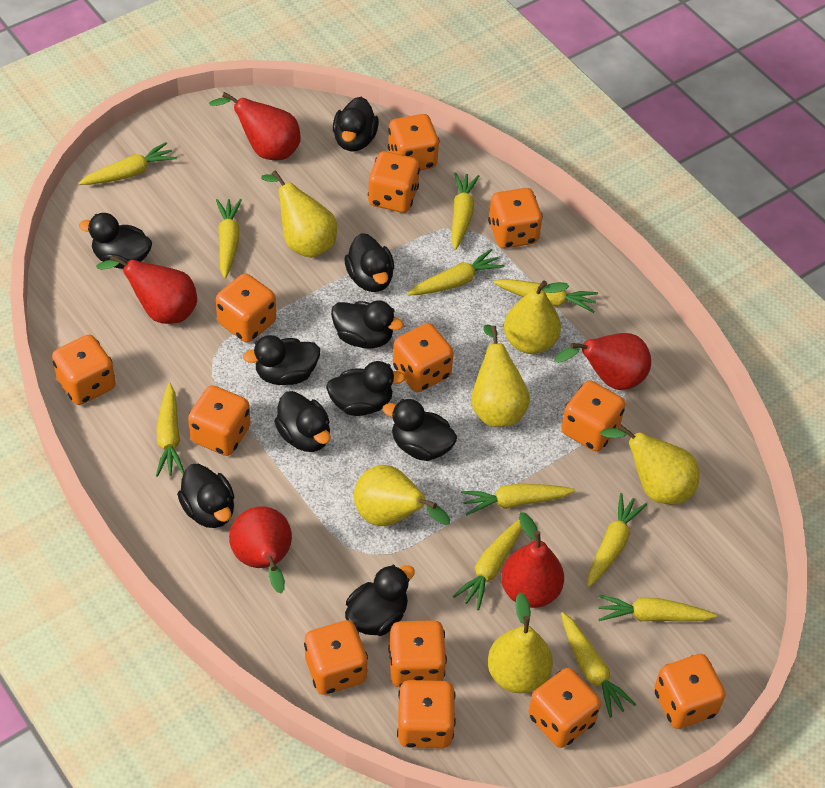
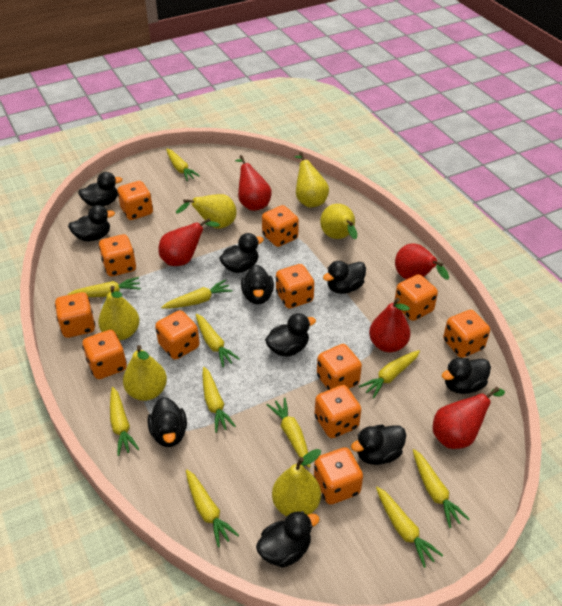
orange dice: 13 -> 12

